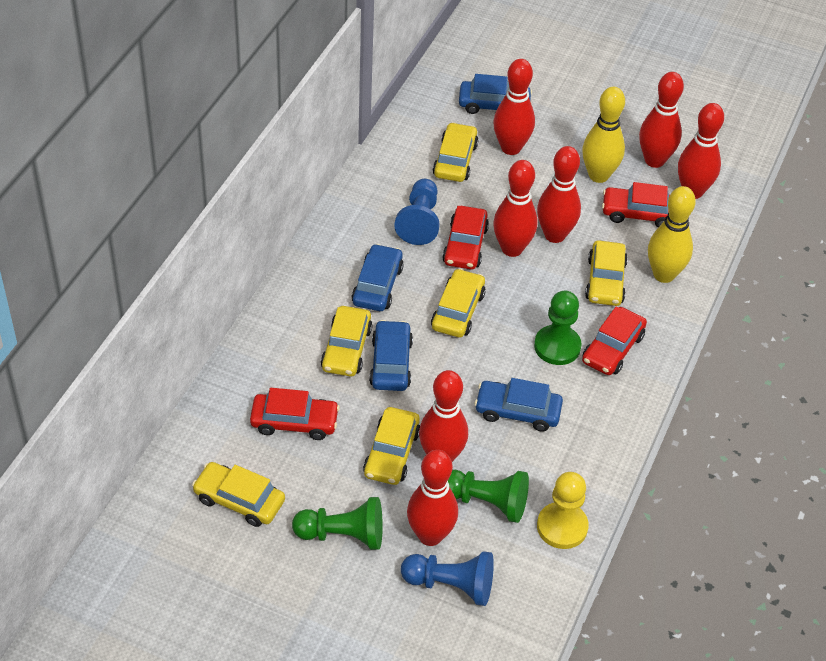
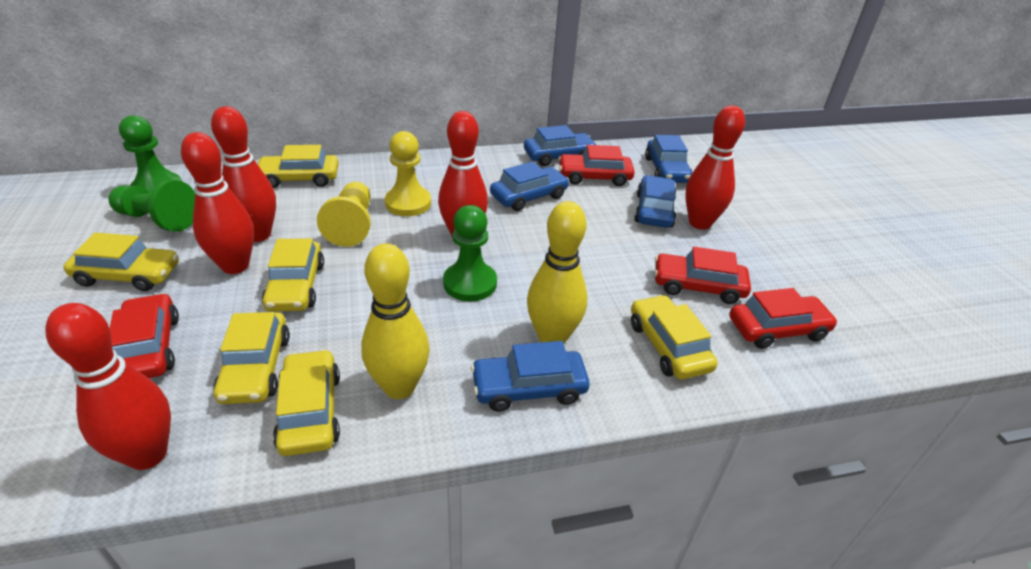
blue car: 4 -> 5
blue pawn: 2 -> 0
red bowling pin: 7 -> 5
yellow pawn: 1 -> 2

